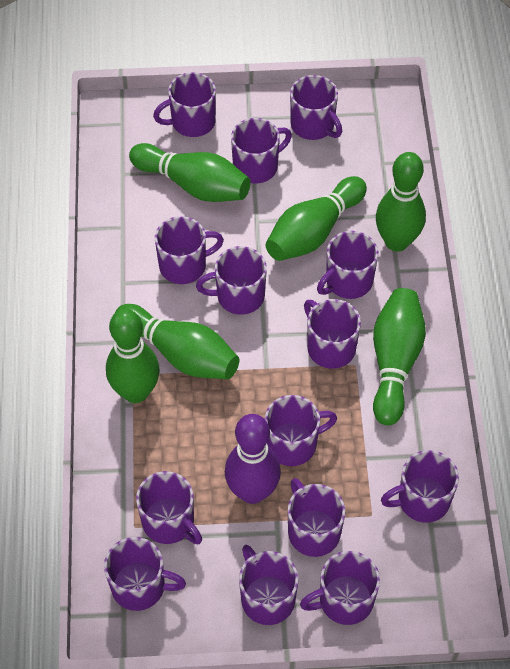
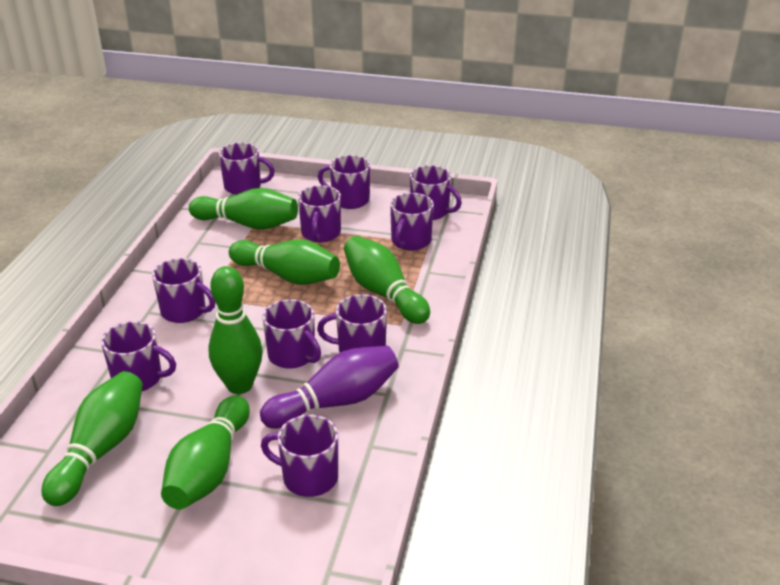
purple mug: 14 -> 10

